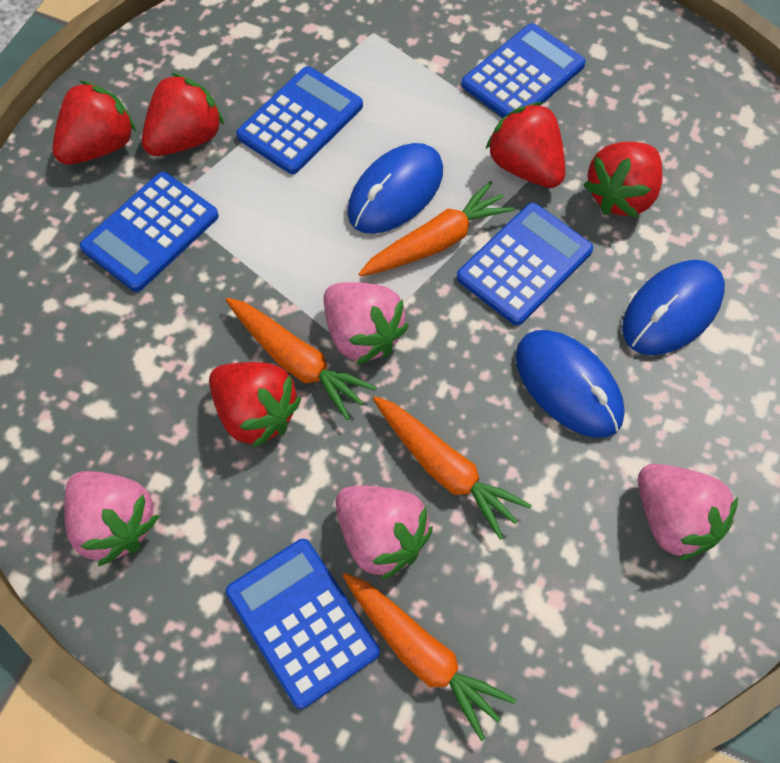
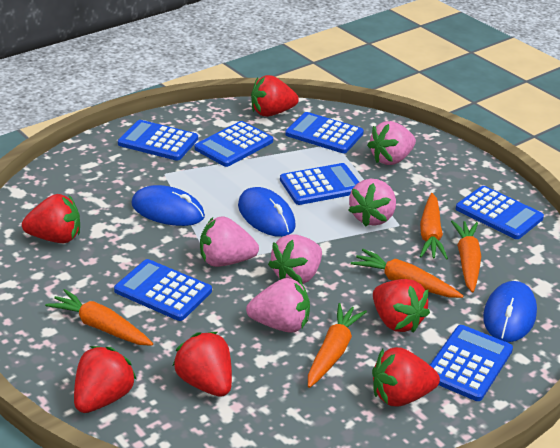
blue calculator: 5 -> 7
orange carrot: 4 -> 5
pink strawberry: 4 -> 5
red strawberry: 5 -> 6

